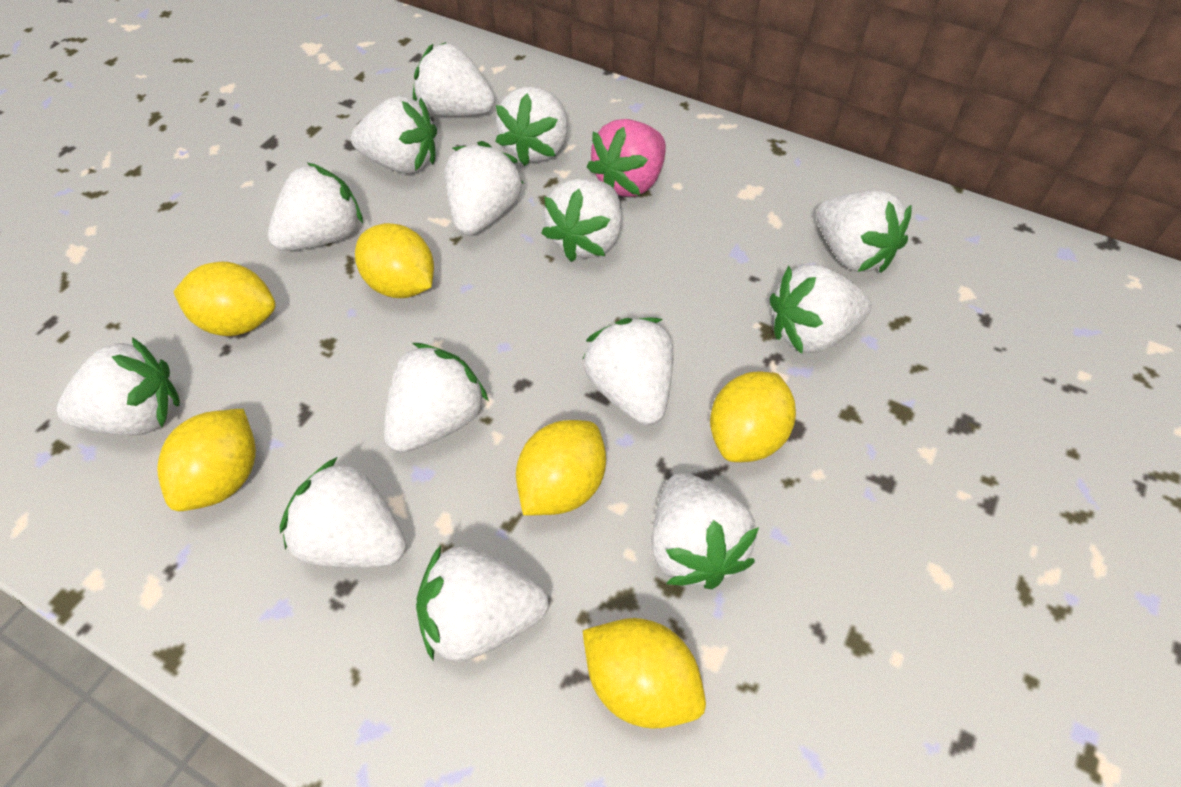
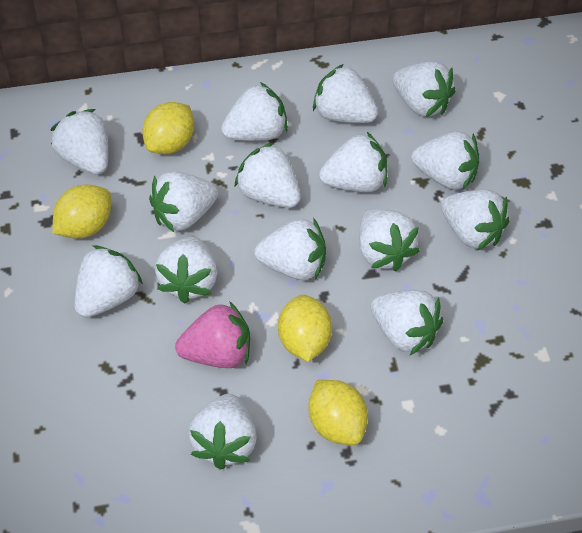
white strawberry: 14 -> 15
yellow lemon: 6 -> 4

